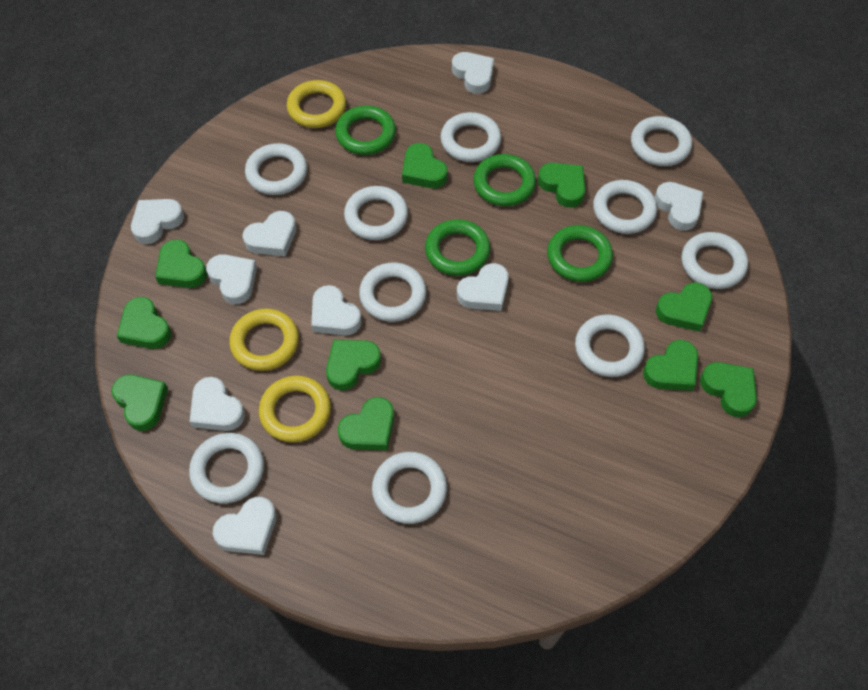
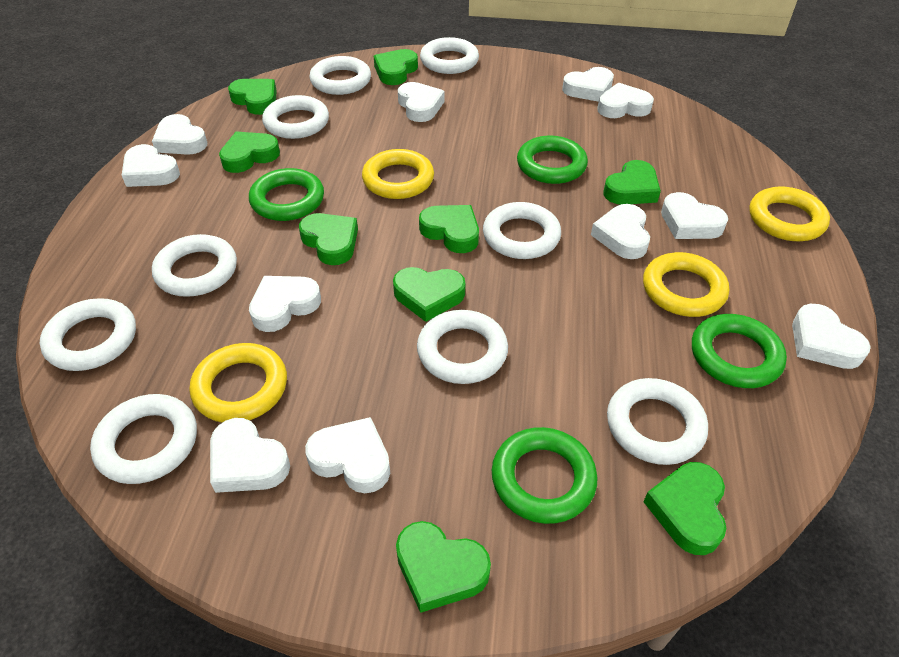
green heart: 10 -> 9
white heart: 9 -> 11
white ring: 10 -> 9
yellow ring: 3 -> 4

